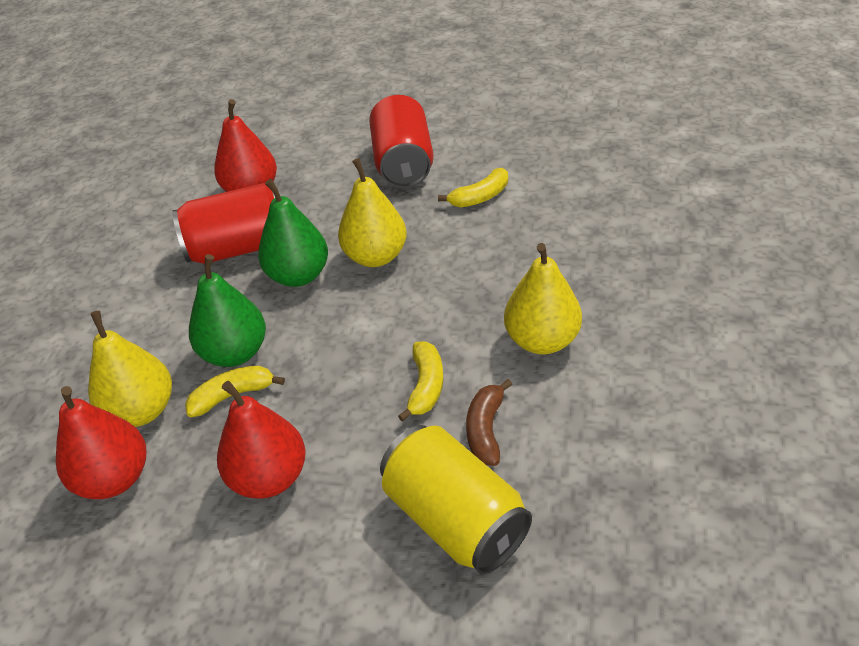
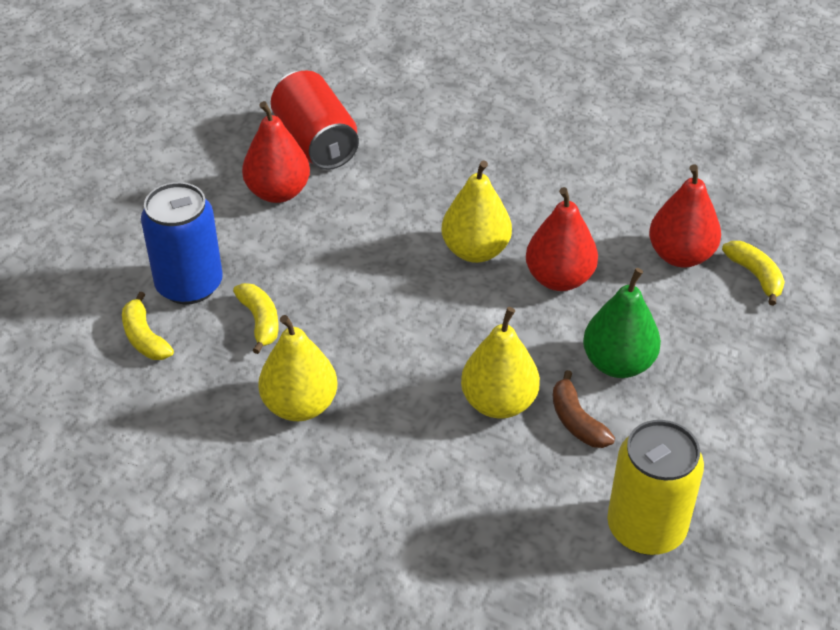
blue can: 0 -> 1
green pear: 2 -> 1
red can: 2 -> 1

